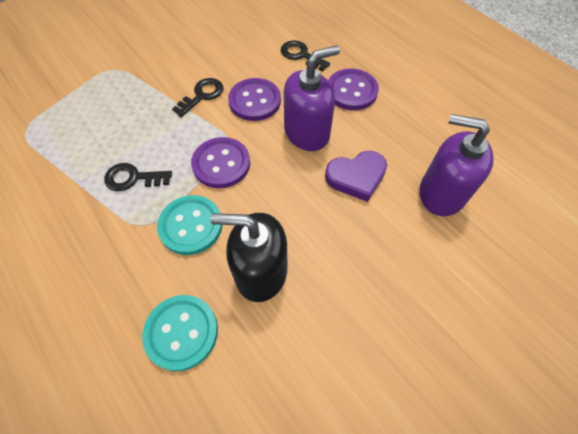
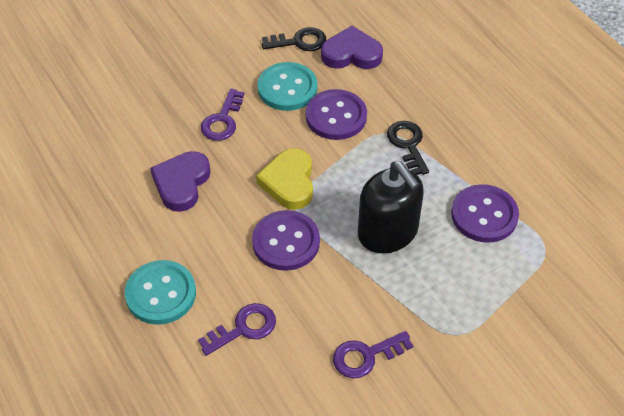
black key: 3 -> 2
purple heart: 1 -> 2
purple key: 0 -> 3
purple soap dispenser: 2 -> 0
yellow heart: 0 -> 1

